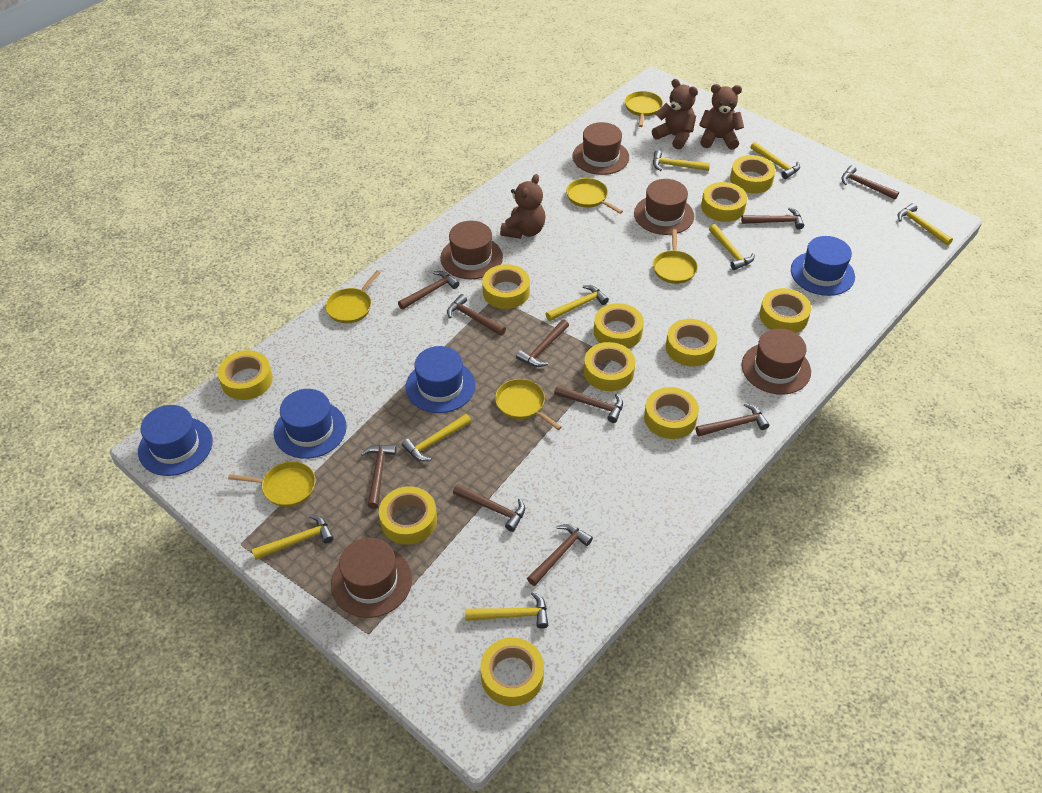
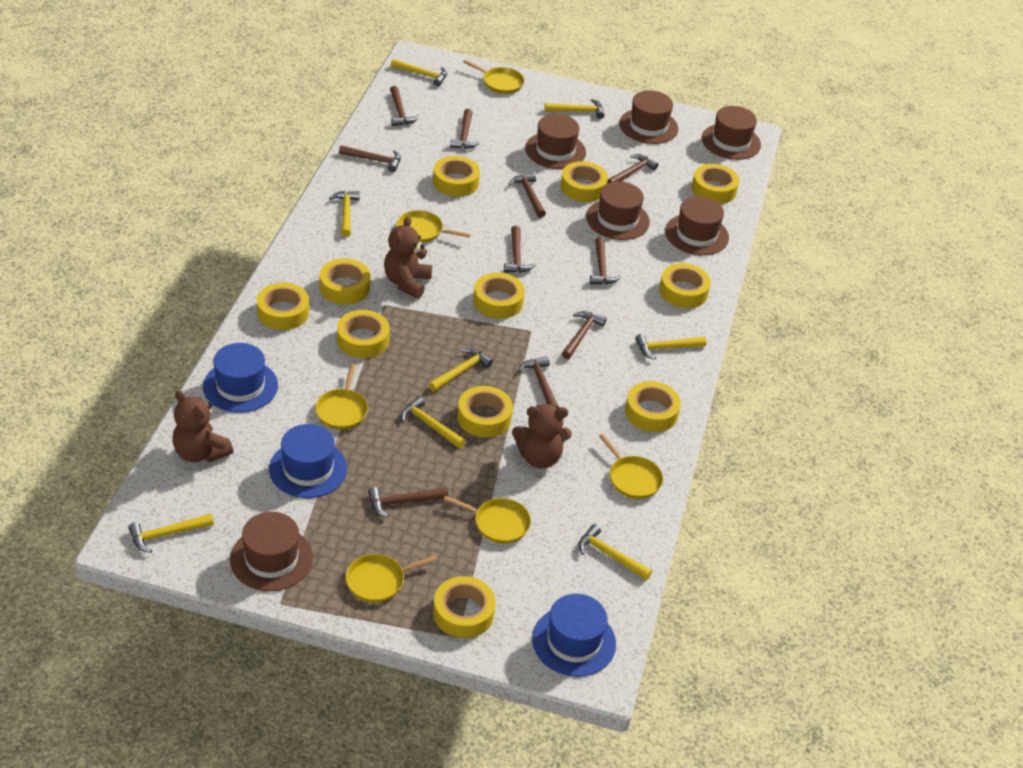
blue hat: 4 -> 3
brown hat: 5 -> 6

